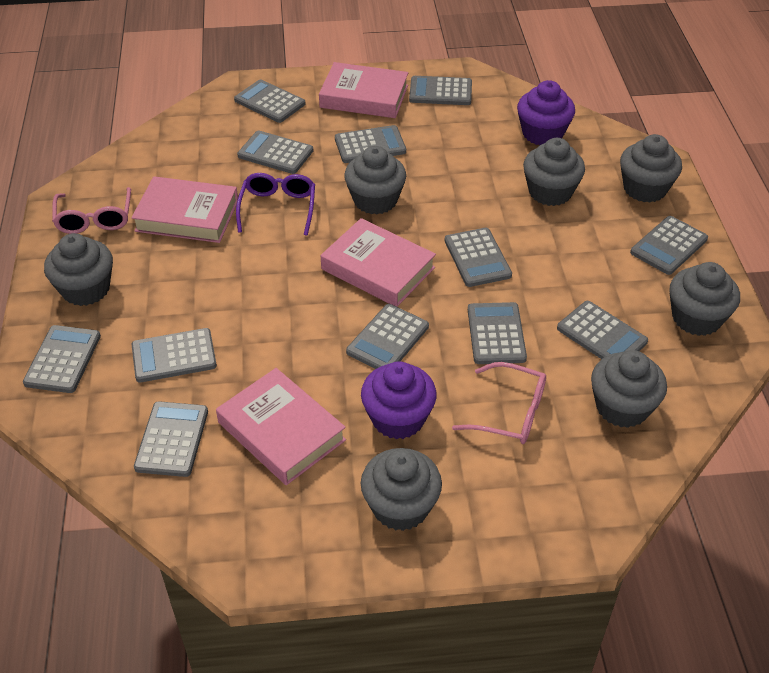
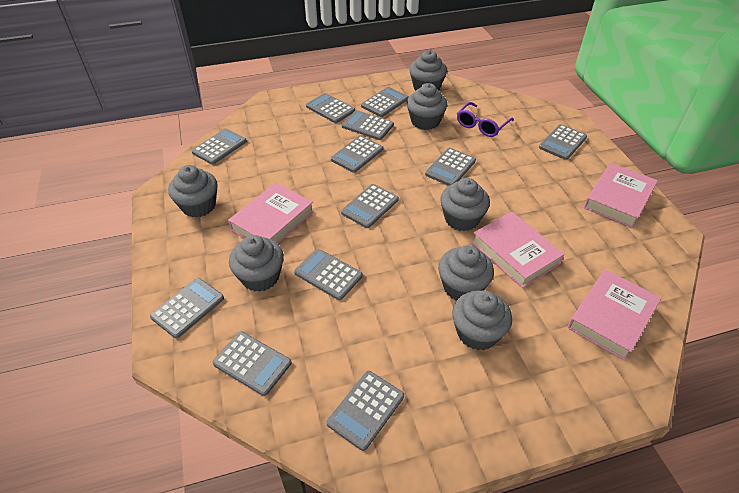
pink glasses: 2 -> 0
purple cupcake: 2 -> 0

